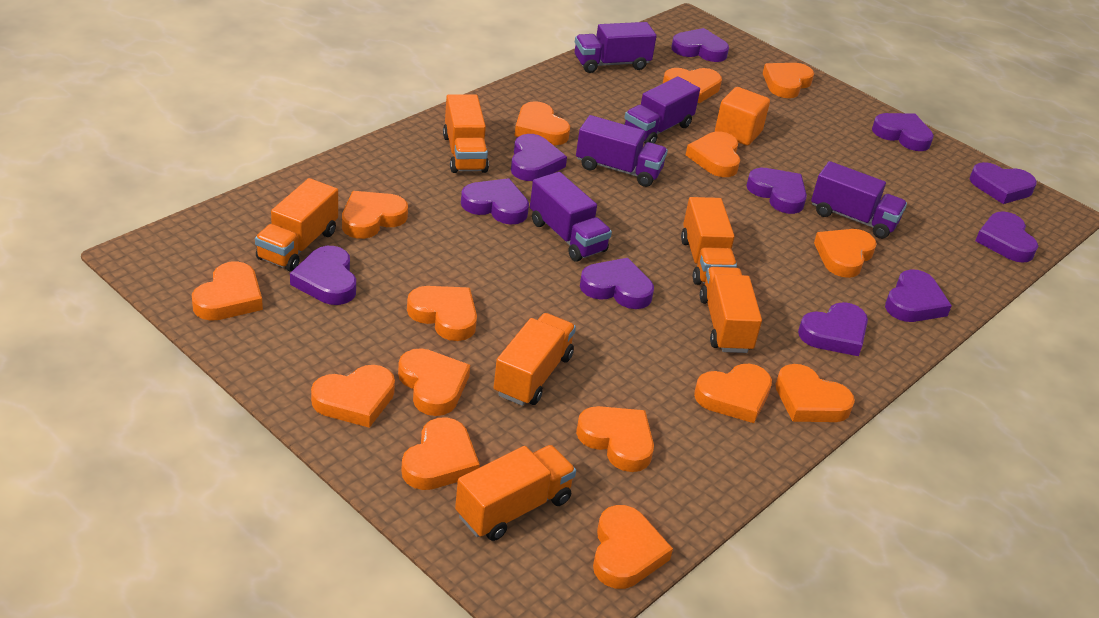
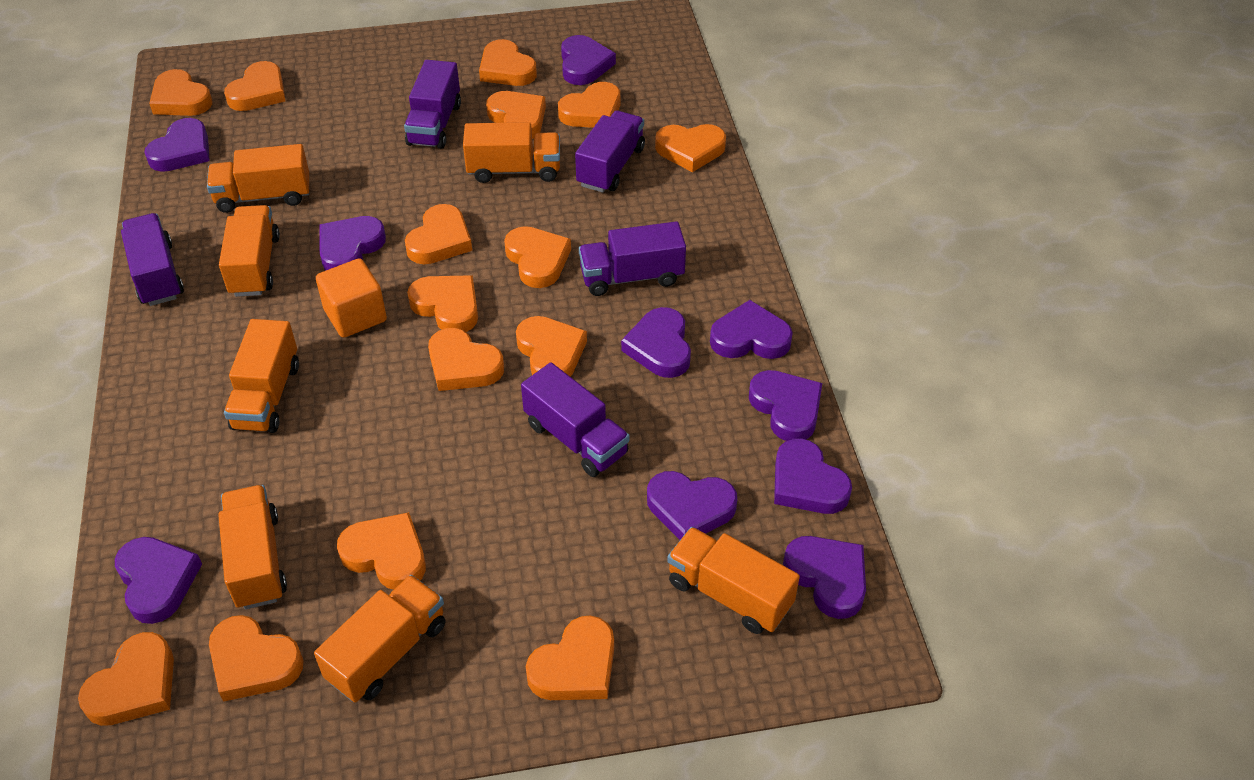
orange truck: 6 -> 7
purple heart: 11 -> 10

